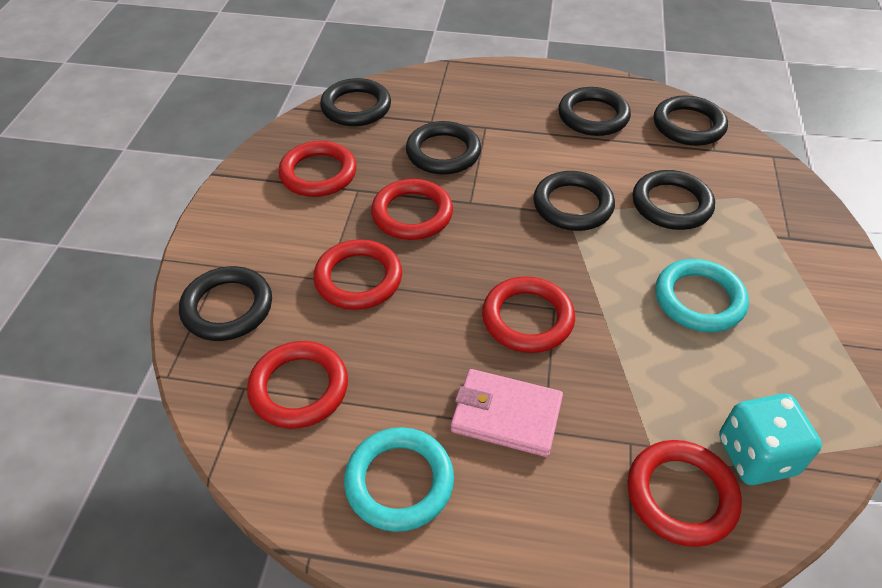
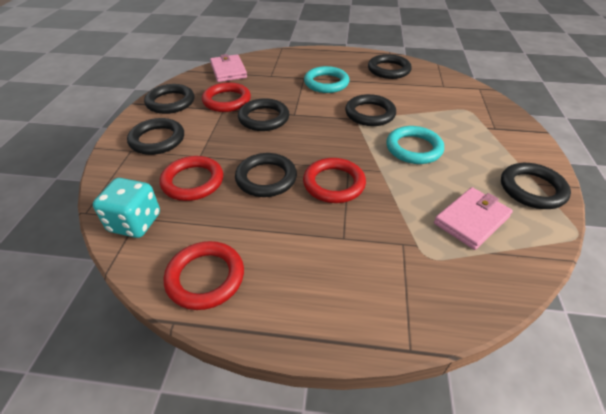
pink wallet: 1 -> 2
red ring: 6 -> 4

